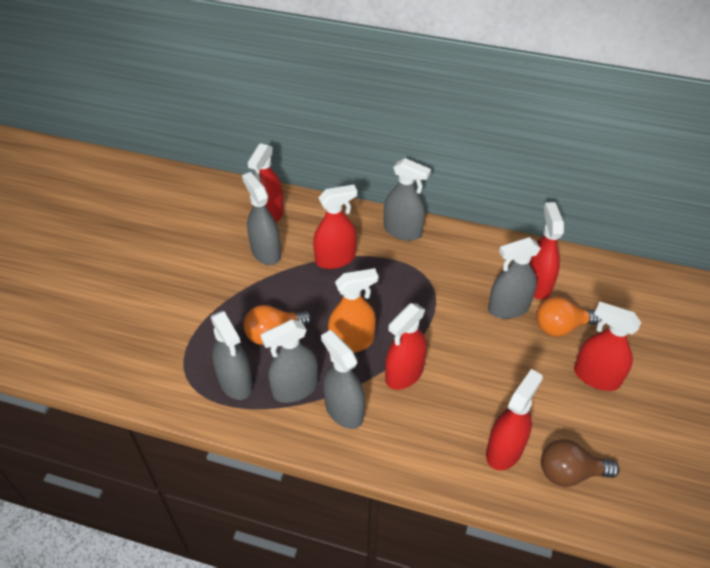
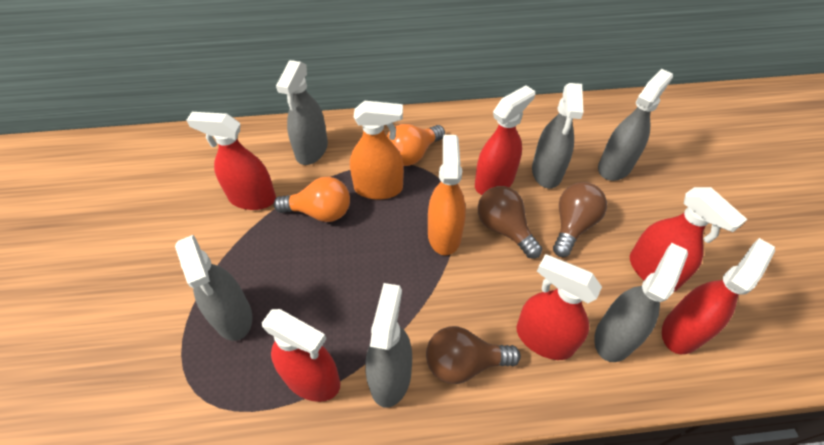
brown light bulb: 1 -> 3
orange spray bottle: 1 -> 2

